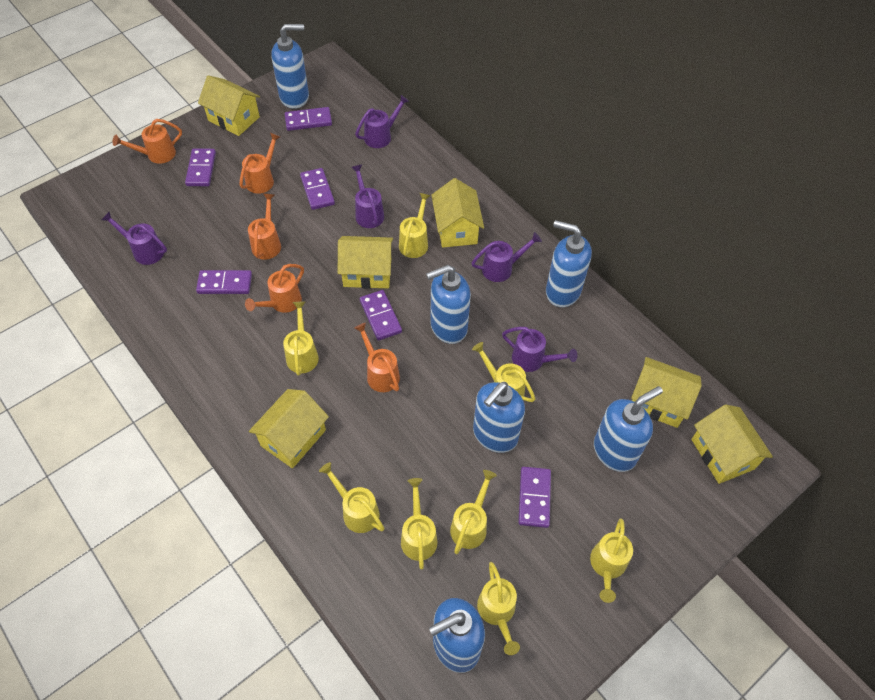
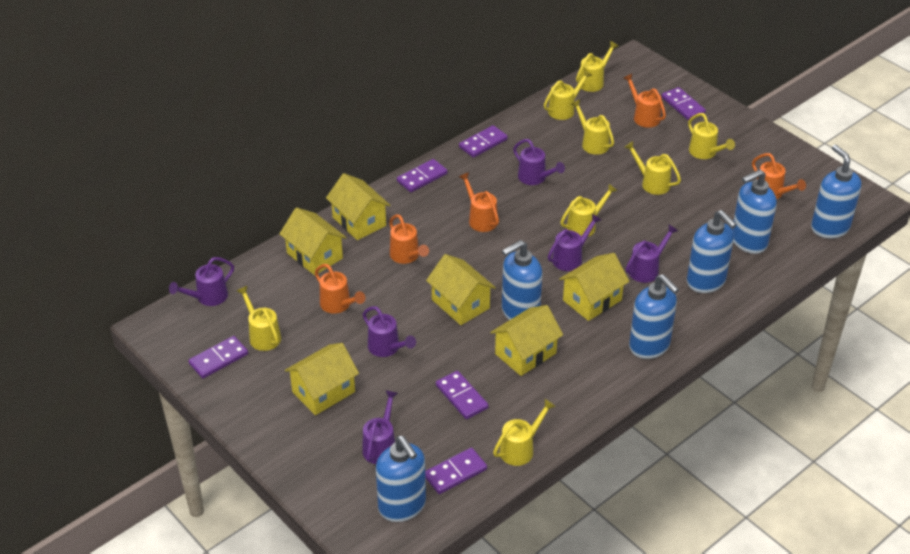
purple watering can: 5 -> 6

